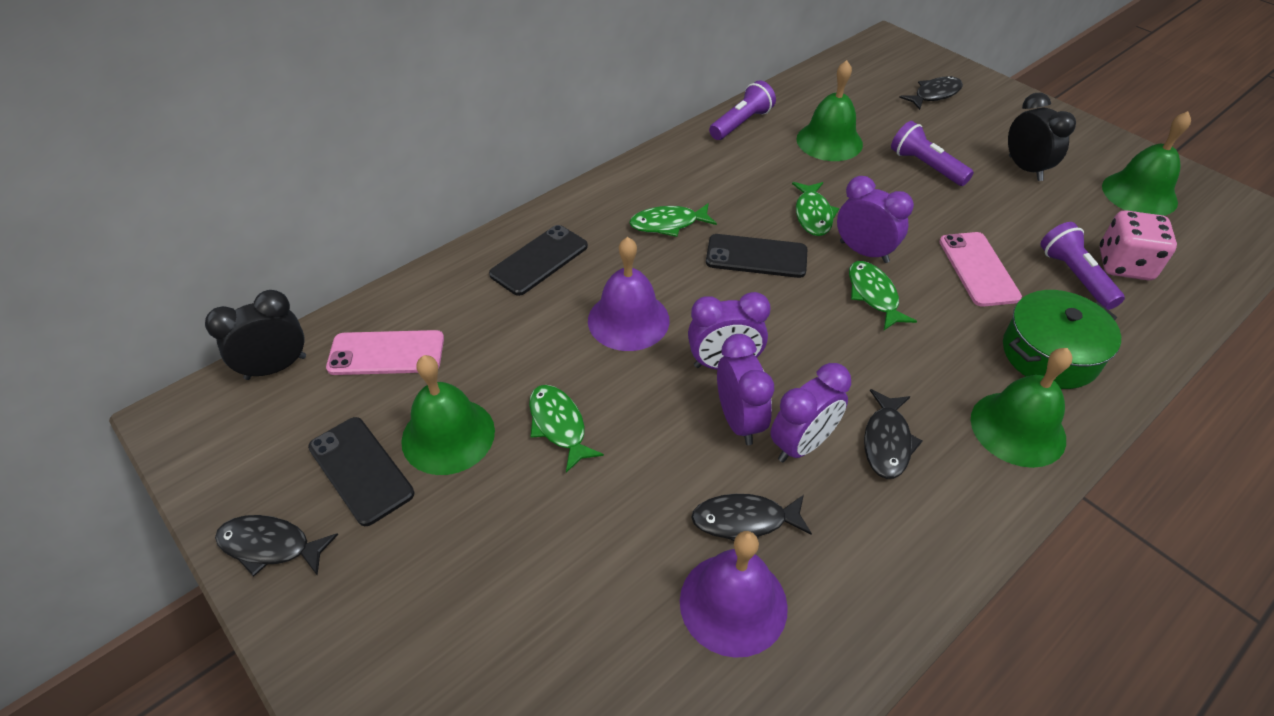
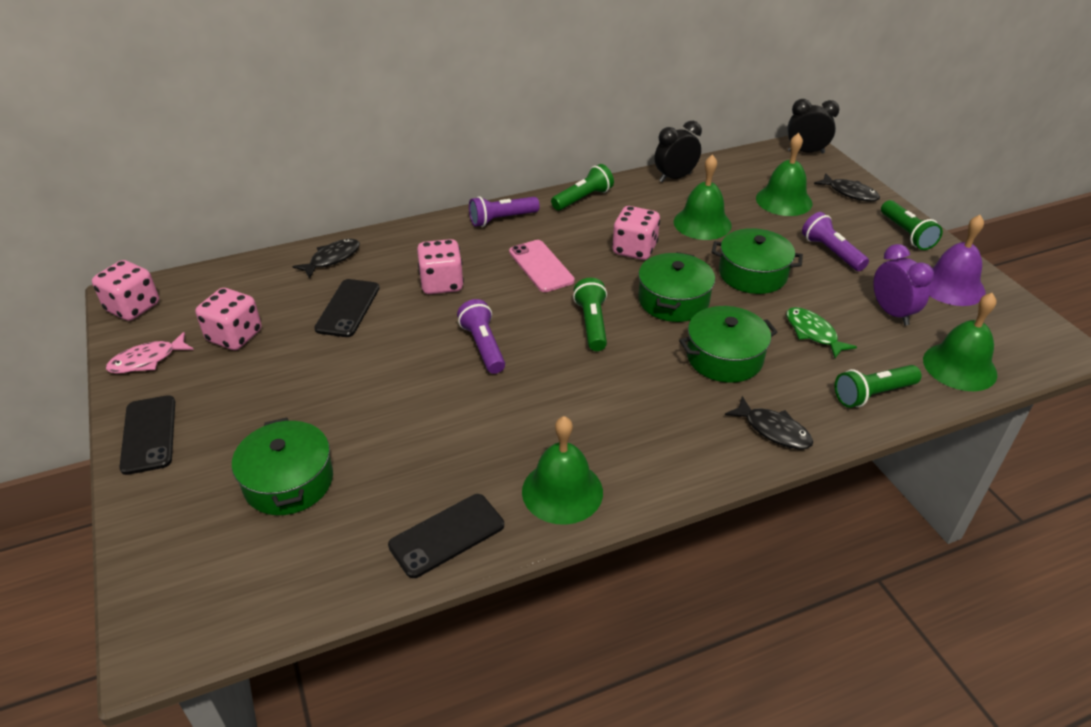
black fish: 4 -> 3
green fish: 4 -> 1
green flashlight: 0 -> 4
green pot: 1 -> 4
pink dice: 1 -> 4
pink fish: 0 -> 1
pink phone: 2 -> 1
purple bell: 2 -> 1
purple clock: 4 -> 1

